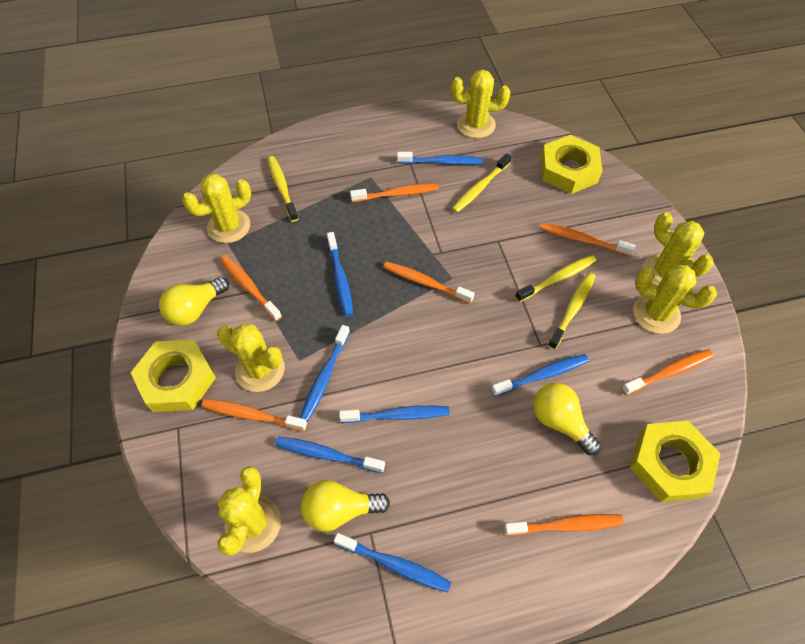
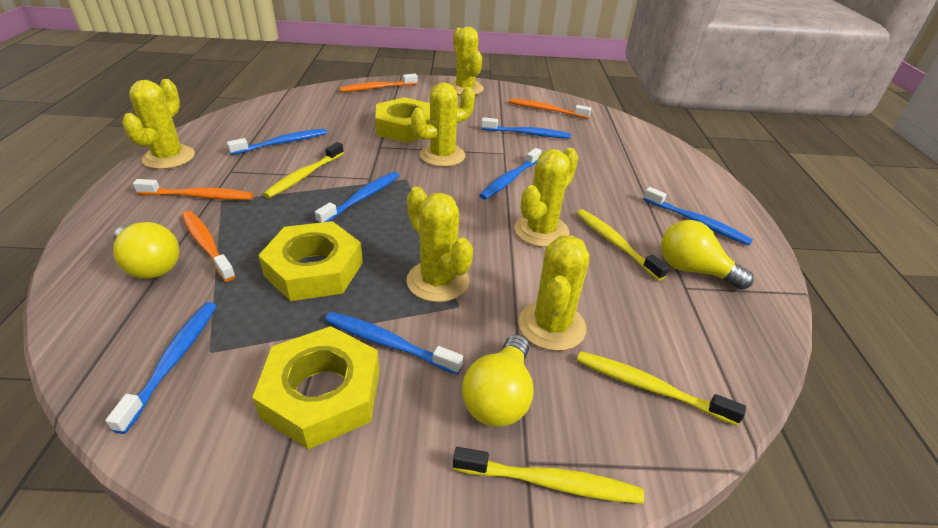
orange toothbrush: 7 -> 4

